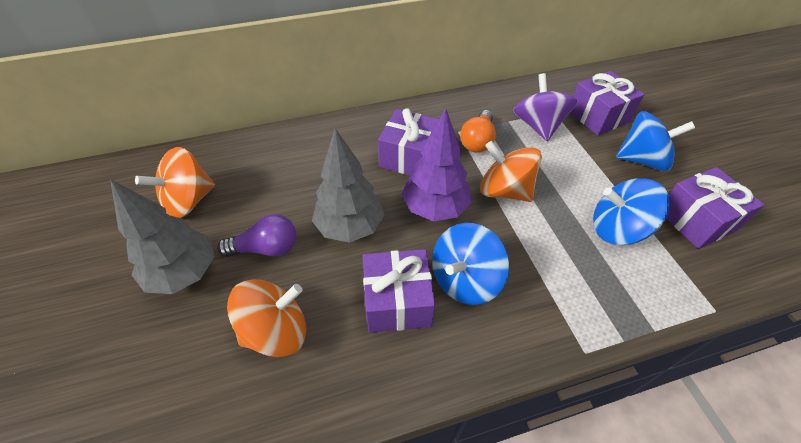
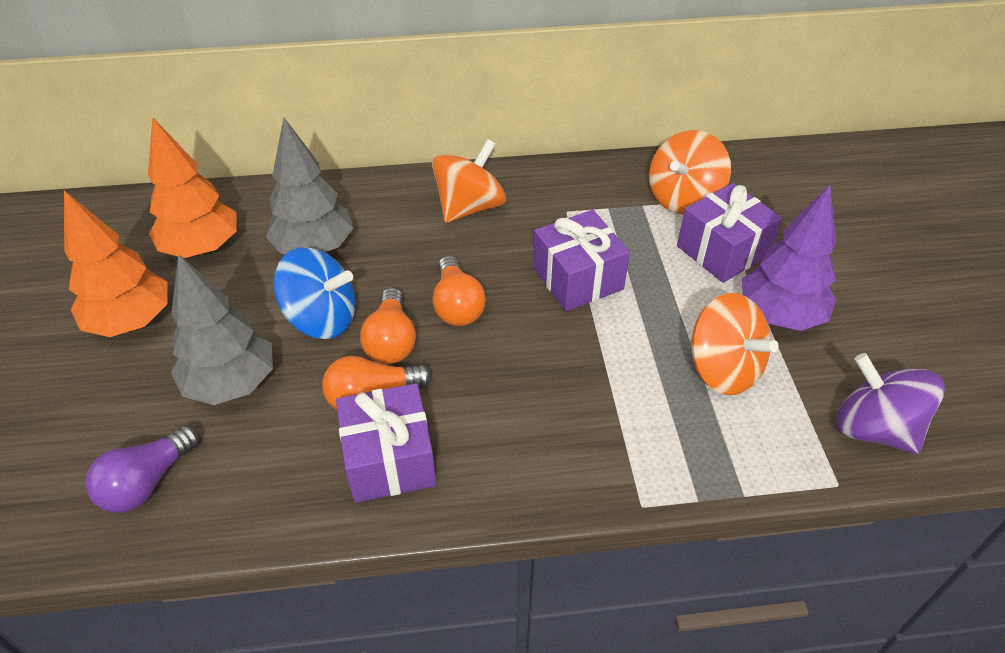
blue spinning top: 3 -> 1
orange light bulb: 1 -> 3
orange tree: 0 -> 2
purple gift: 4 -> 3

